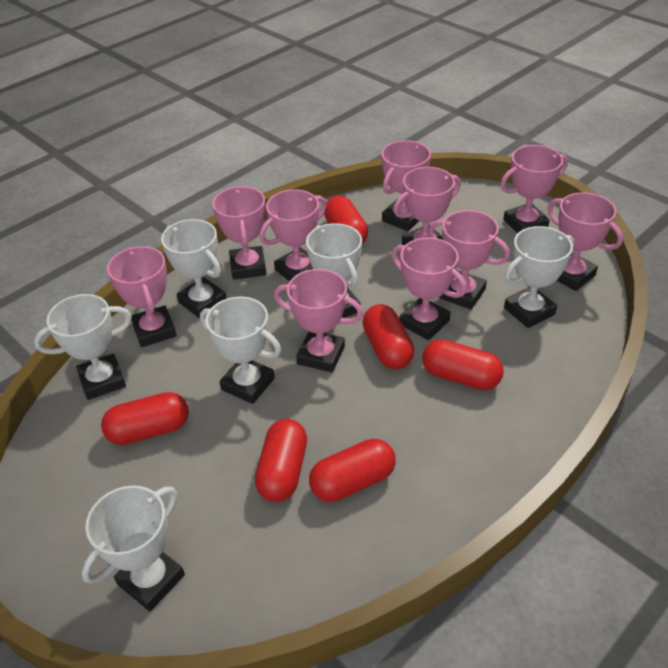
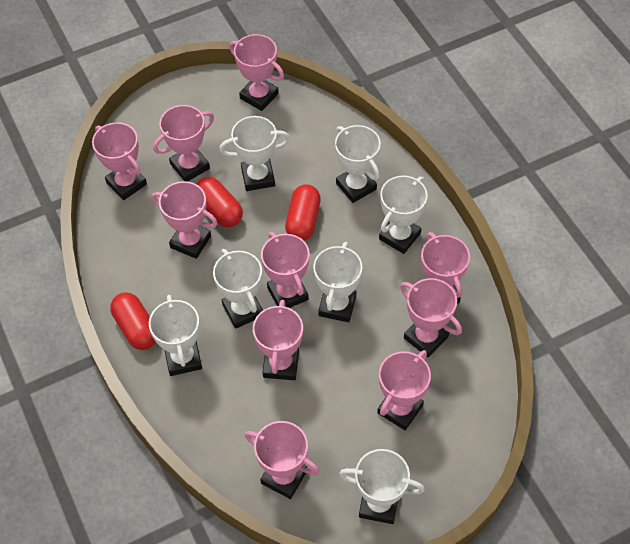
red capsule: 6 -> 3
white trophy: 6 -> 7

